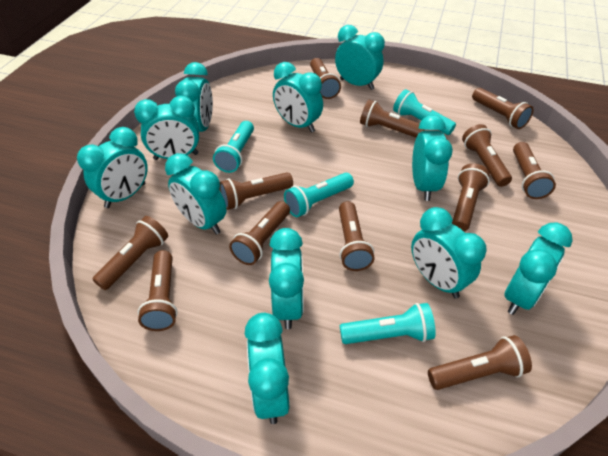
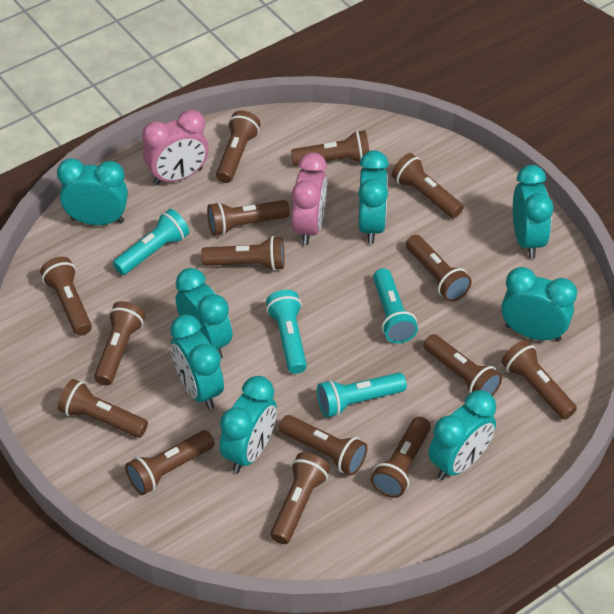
brown flashlight: 12 -> 15
pink clock: 0 -> 2
turquoise clock: 11 -> 8

